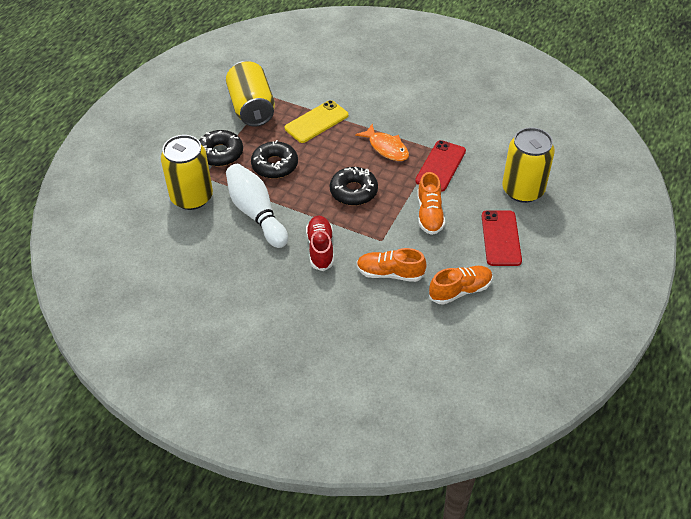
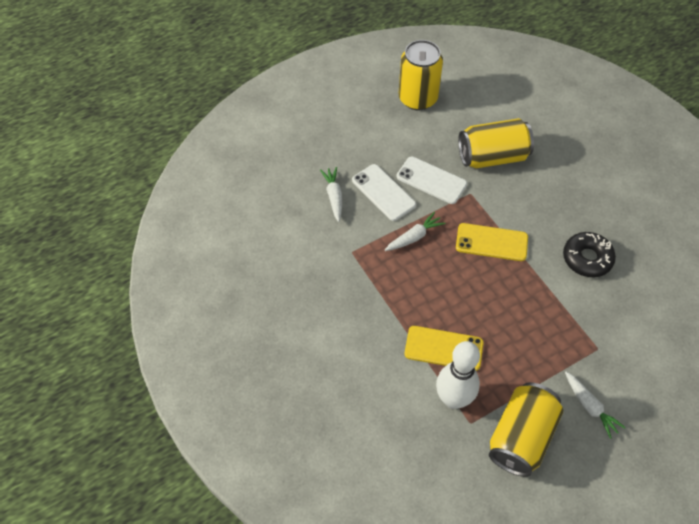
black donut: 3 -> 1
orange fish: 1 -> 0
orange shoe: 3 -> 0
red phone: 2 -> 0
red shoe: 1 -> 0
white carrot: 0 -> 3
white phone: 0 -> 2
yellow phone: 1 -> 2

